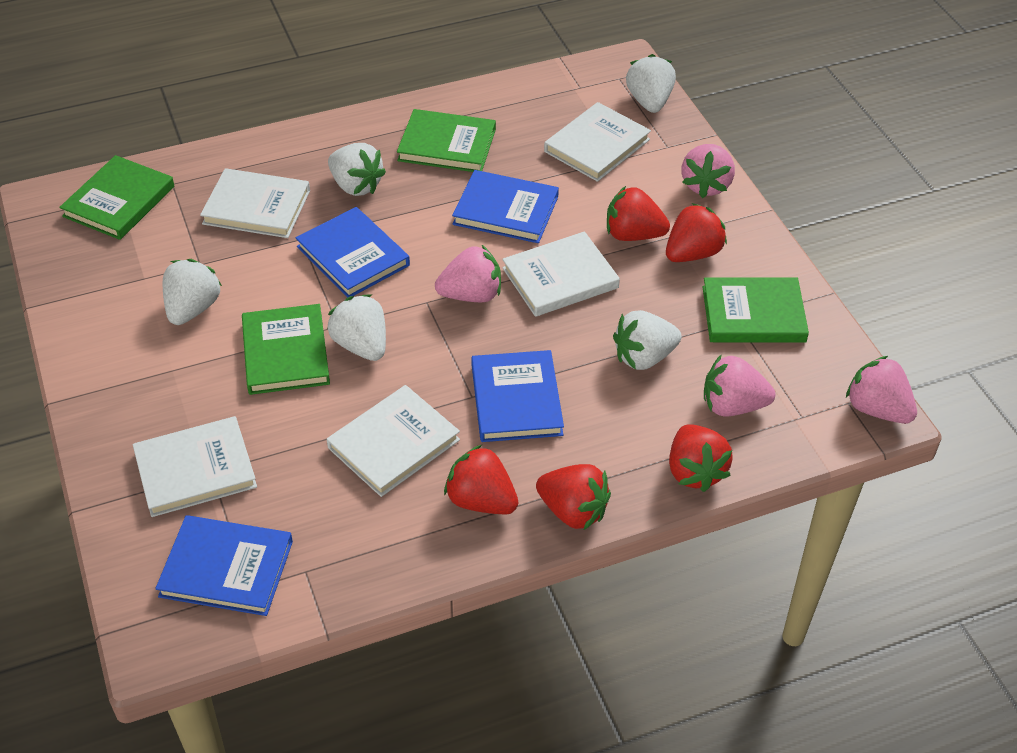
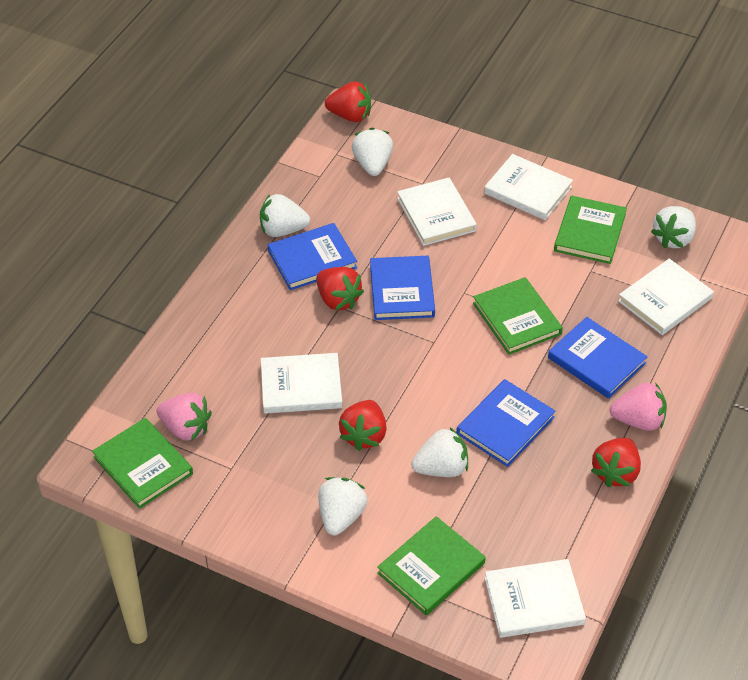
pink strawberry: 4 -> 2
red strawberry: 5 -> 4

